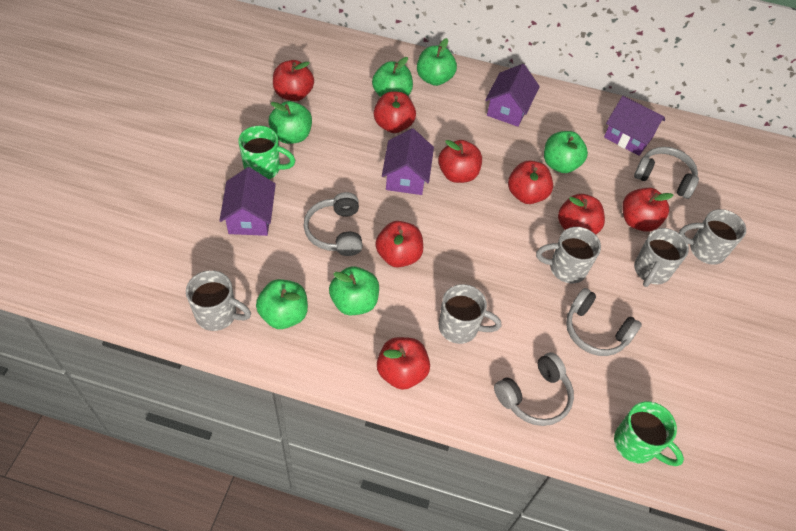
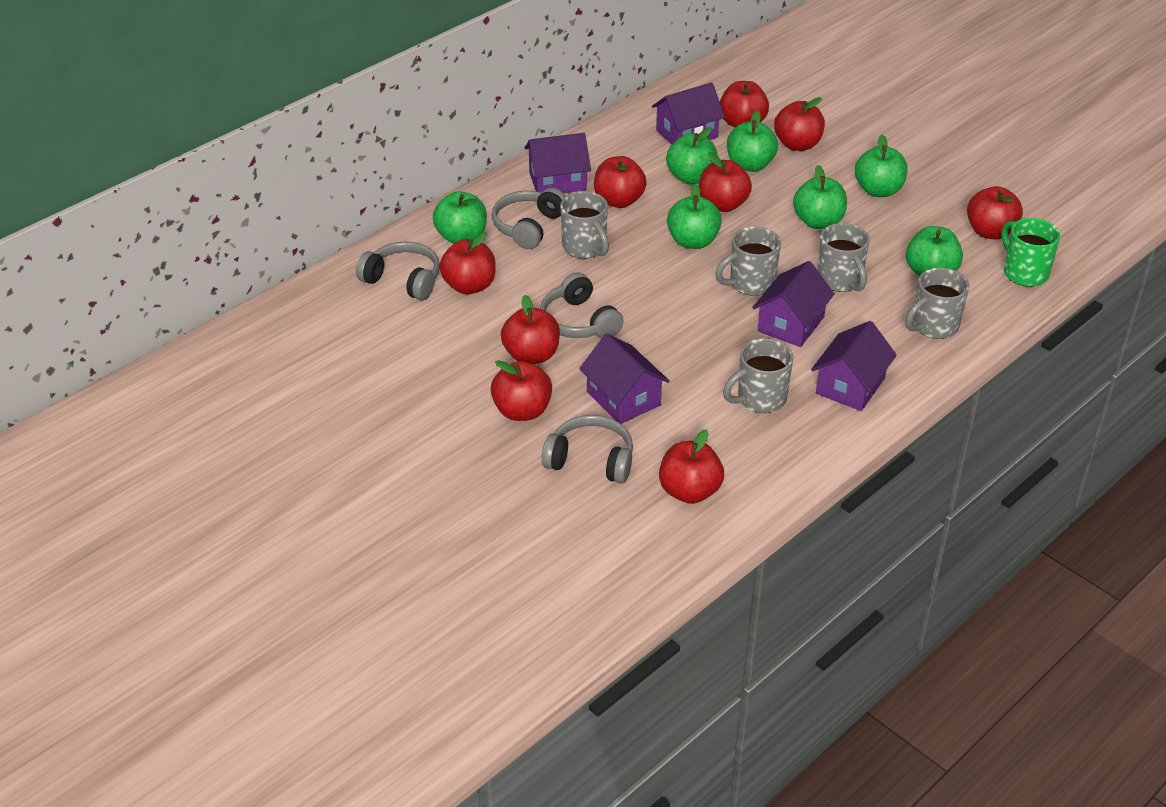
green apple: 6 -> 7
green mug: 2 -> 1
purple house: 4 -> 5
red apple: 8 -> 9

